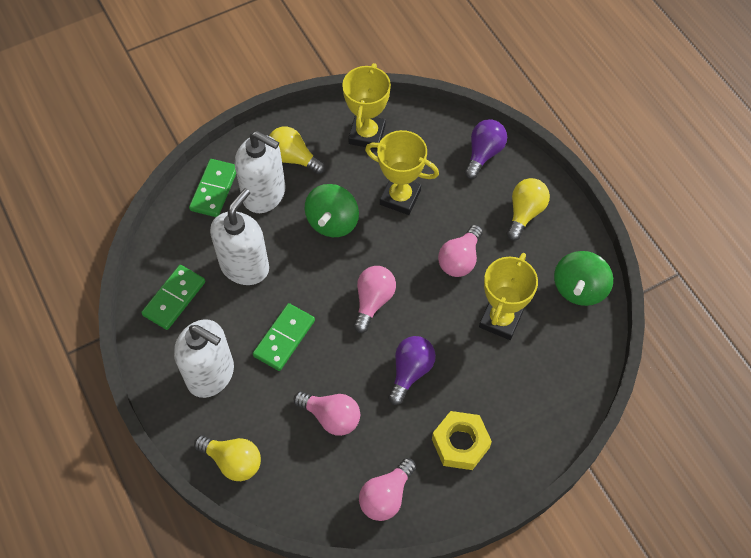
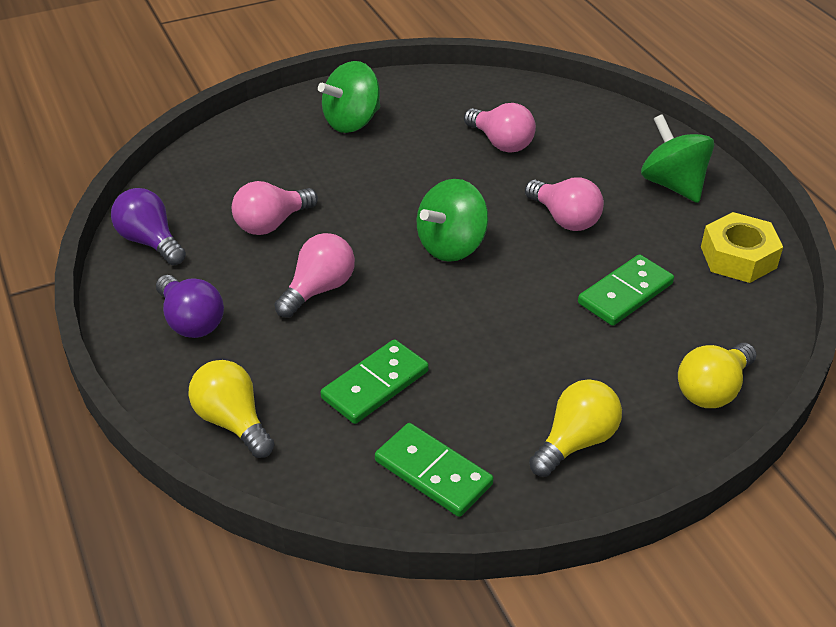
green spinning top: 2 -> 3
white soap dispenser: 3 -> 0
yellow trophy: 3 -> 0

